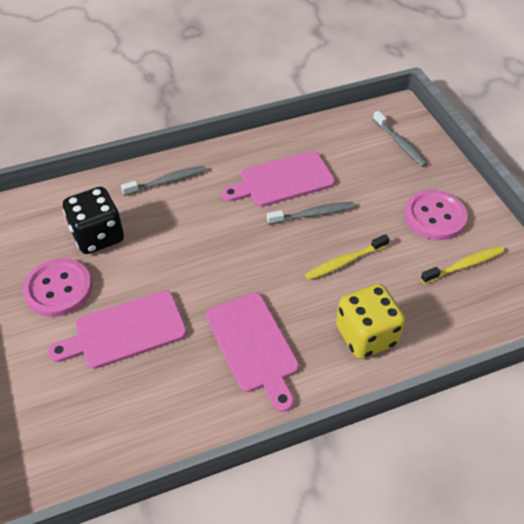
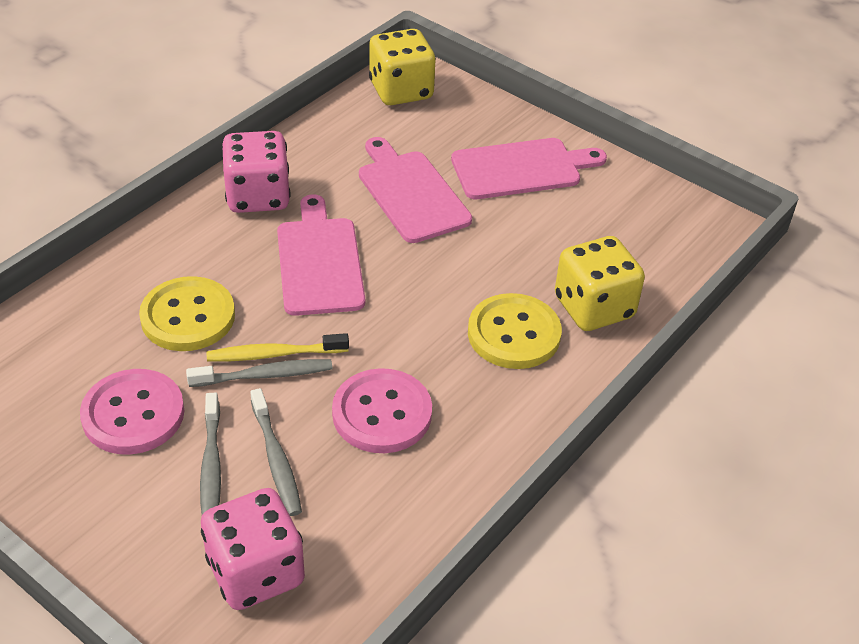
black dice: 1 -> 0
pink dice: 0 -> 2
yellow button: 0 -> 2
yellow dice: 1 -> 2
yellow toothbrush: 2 -> 1

